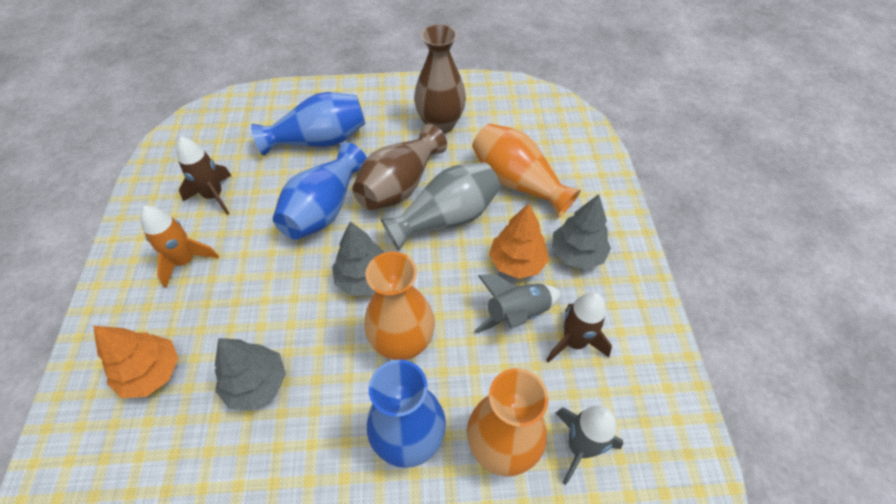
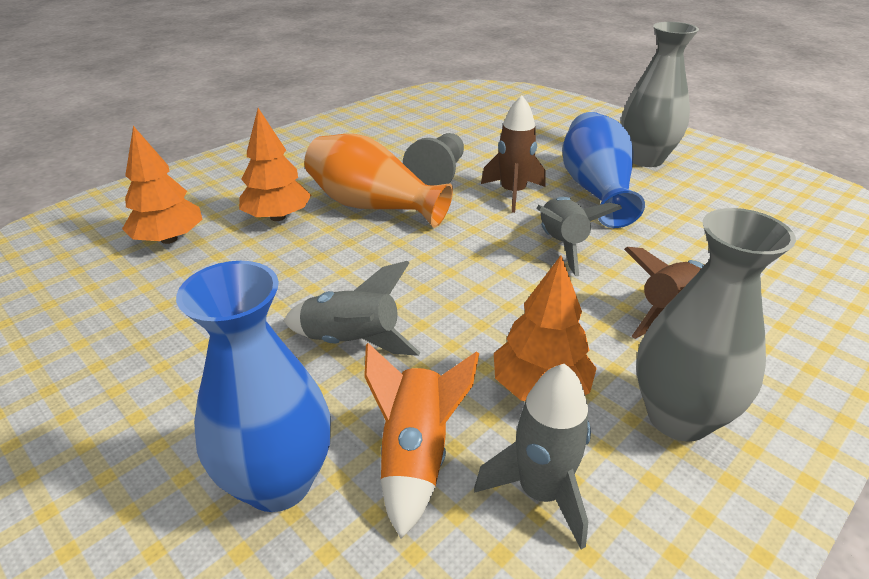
blue vase: 3 -> 2
brown vase: 2 -> 0
grey pawn: 0 -> 1
grey rocket: 2 -> 3
grey tree: 3 -> 0
grey vase: 1 -> 2
orange tree: 2 -> 3
orange vase: 3 -> 1

